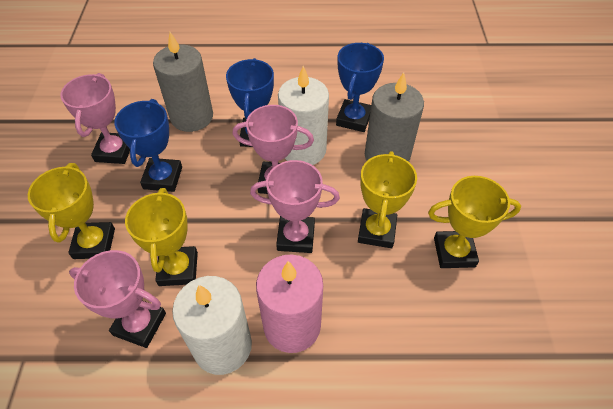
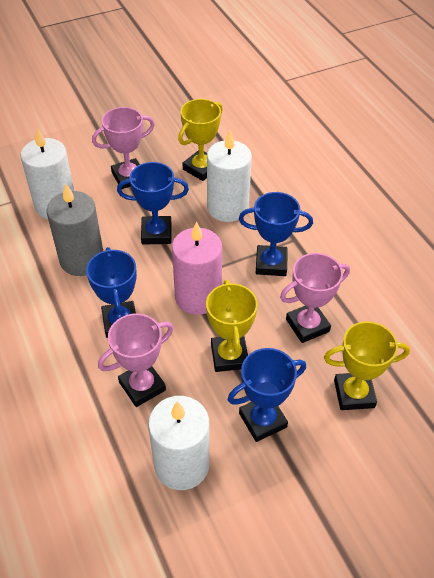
blue trophy: 3 -> 4
grey candle: 2 -> 1
pink trophy: 4 -> 3
white candle: 2 -> 3
yellow trophy: 4 -> 3

